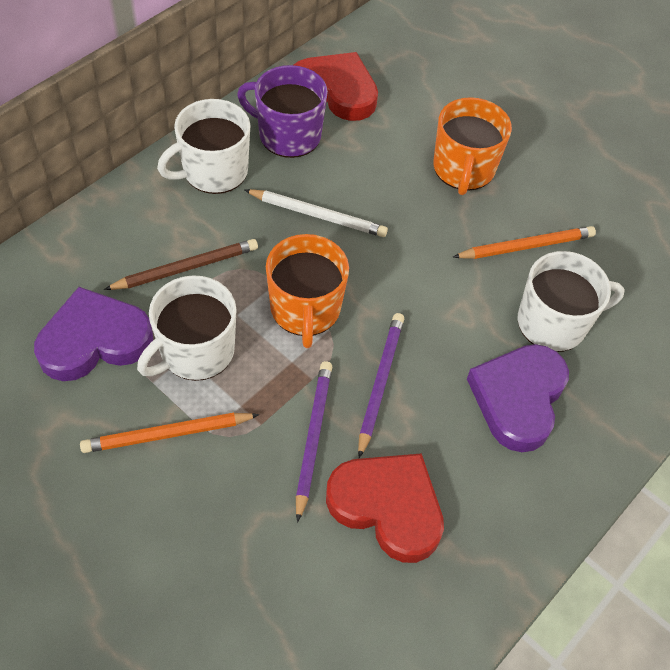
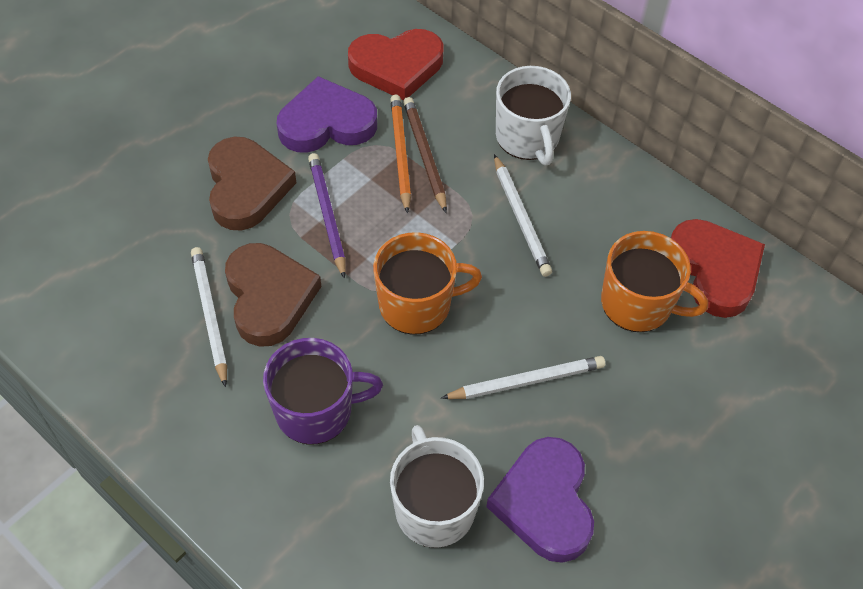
brown heart: 0 -> 2
orange pencil: 2 -> 1
purple pencil: 2 -> 1
white mug: 3 -> 2
white pencil: 1 -> 3

